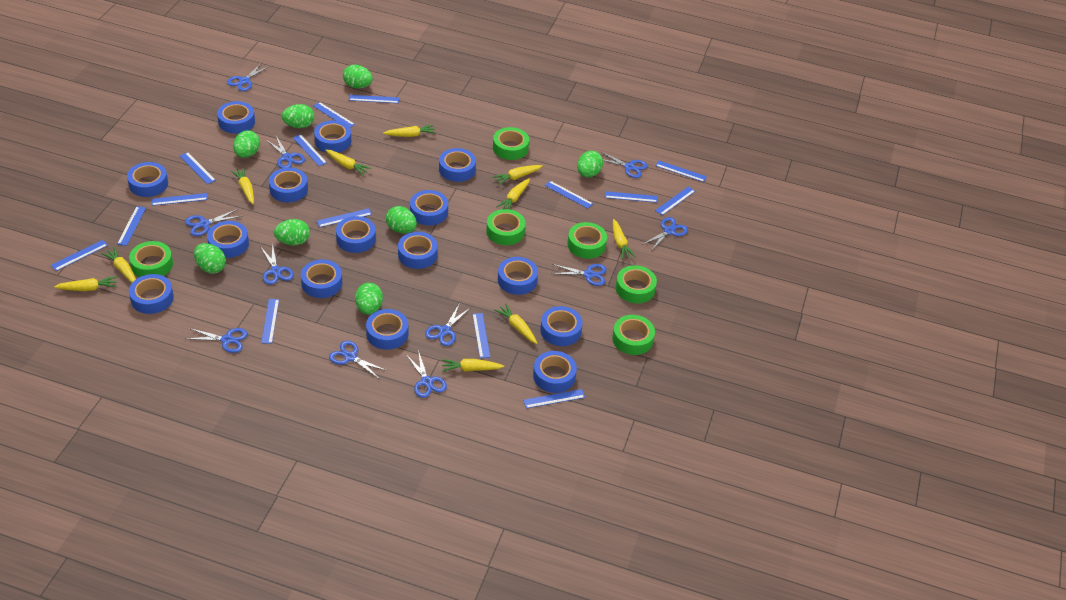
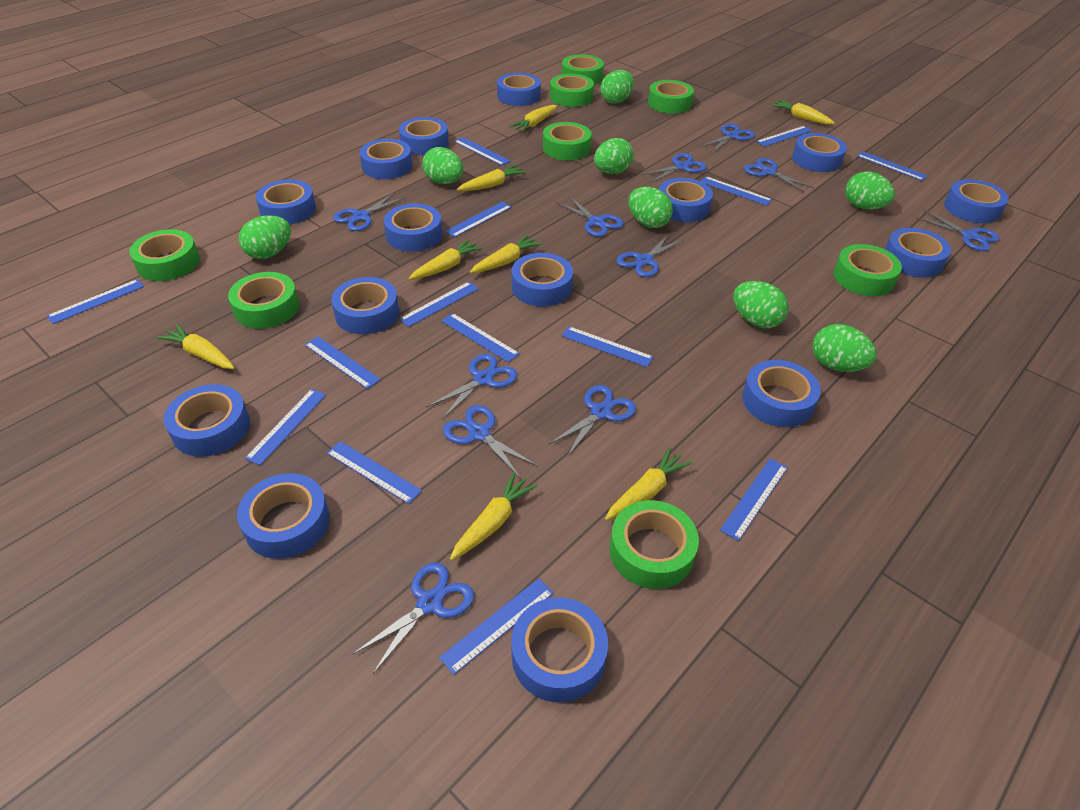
blue ruler: 15 -> 14
green tape: 6 -> 8
yellow carrot: 10 -> 8

